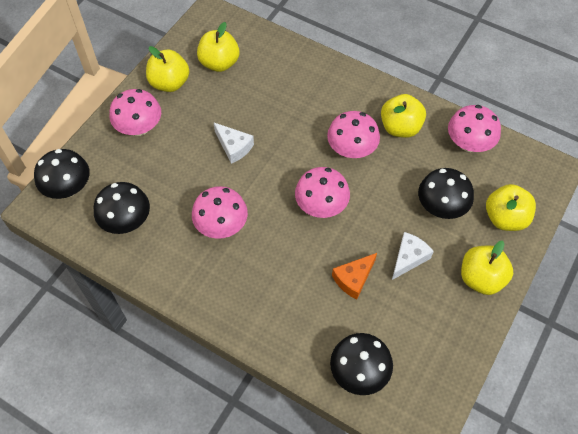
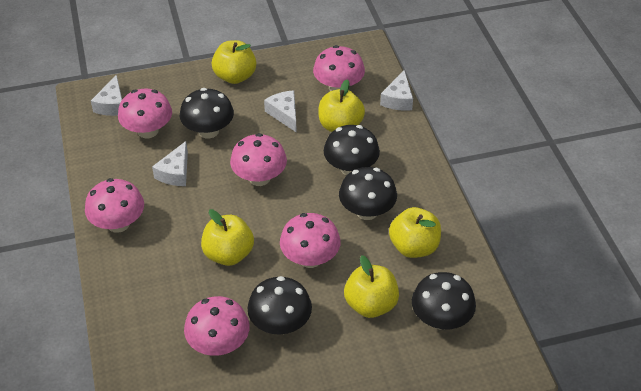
black mushroom: 4 -> 5
orange cheese: 1 -> 0
pink mushroom: 5 -> 6
white cheese: 2 -> 4

